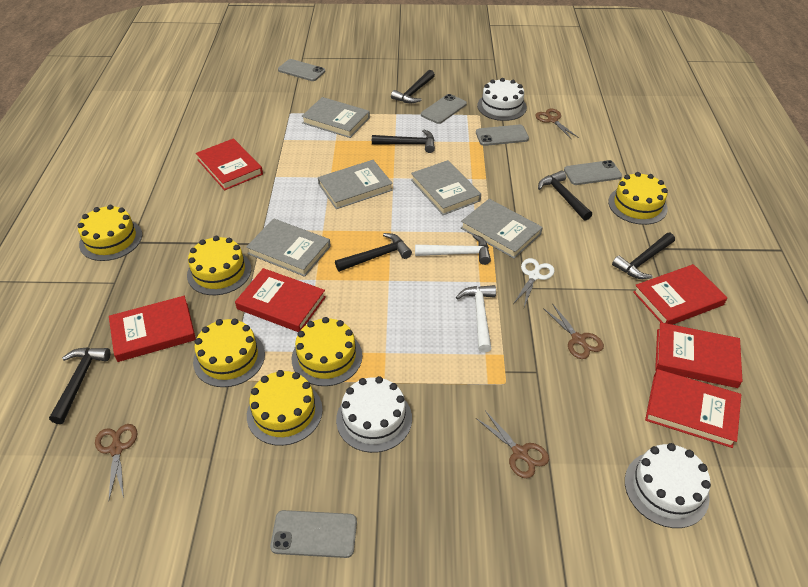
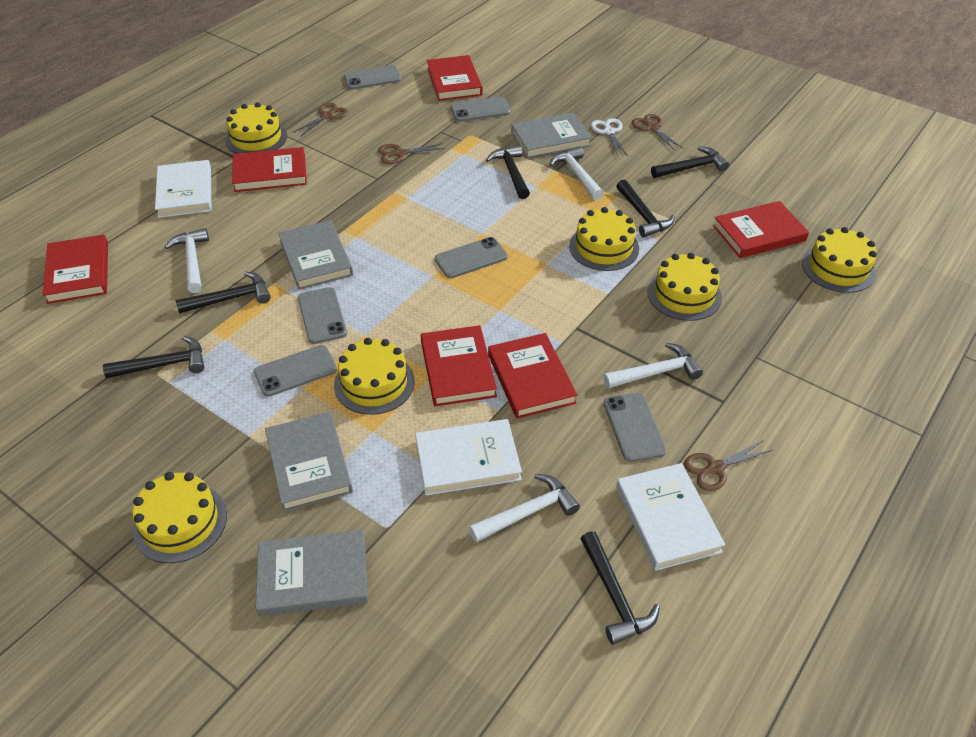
grey book: 5 -> 4
grey phone: 5 -> 6
white book: 0 -> 3
white cake: 3 -> 0
white hammer: 2 -> 4

